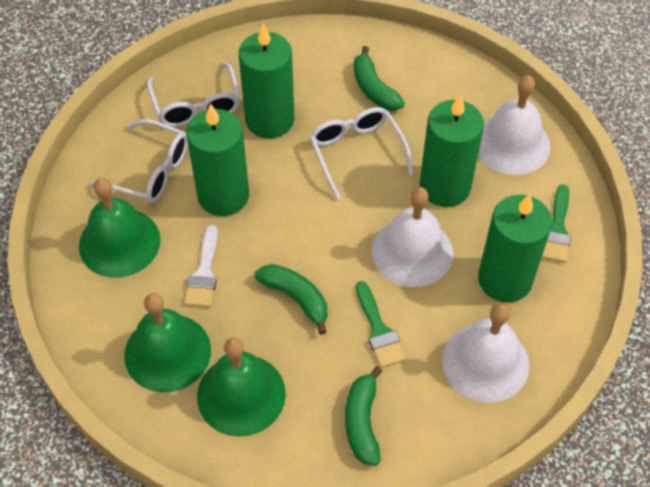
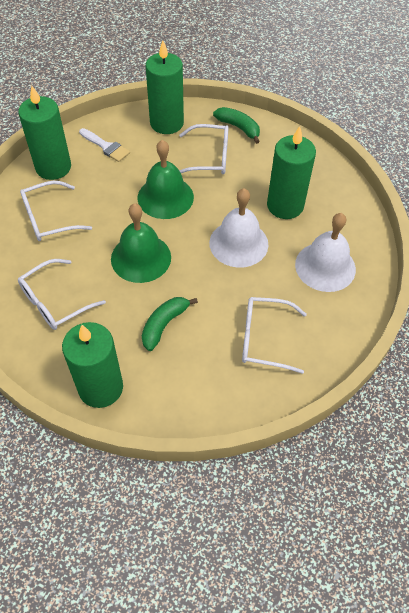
green banana: 3 -> 2
green bell: 3 -> 2
green brush: 2 -> 0
white bell: 3 -> 2
white glasses: 3 -> 4

